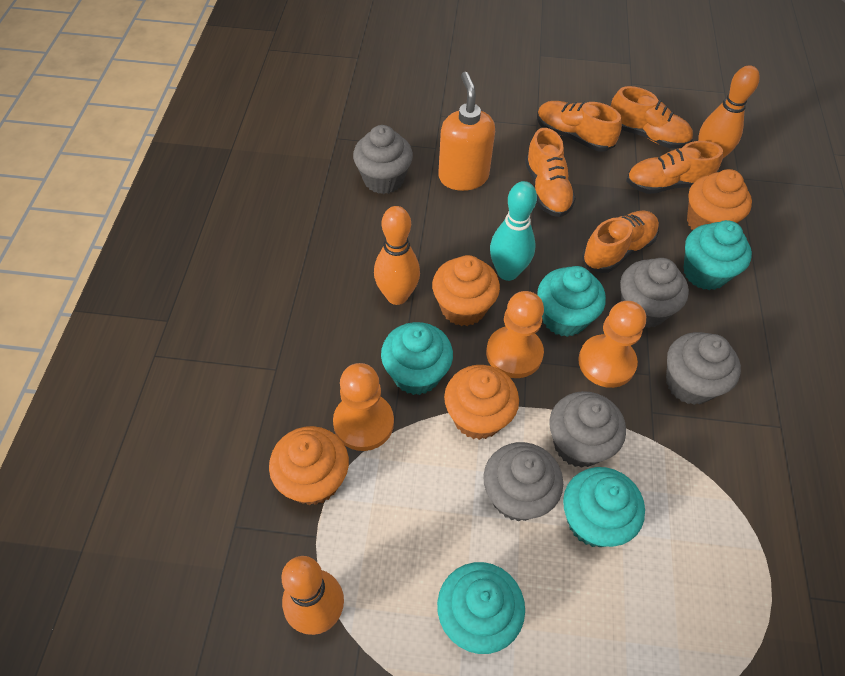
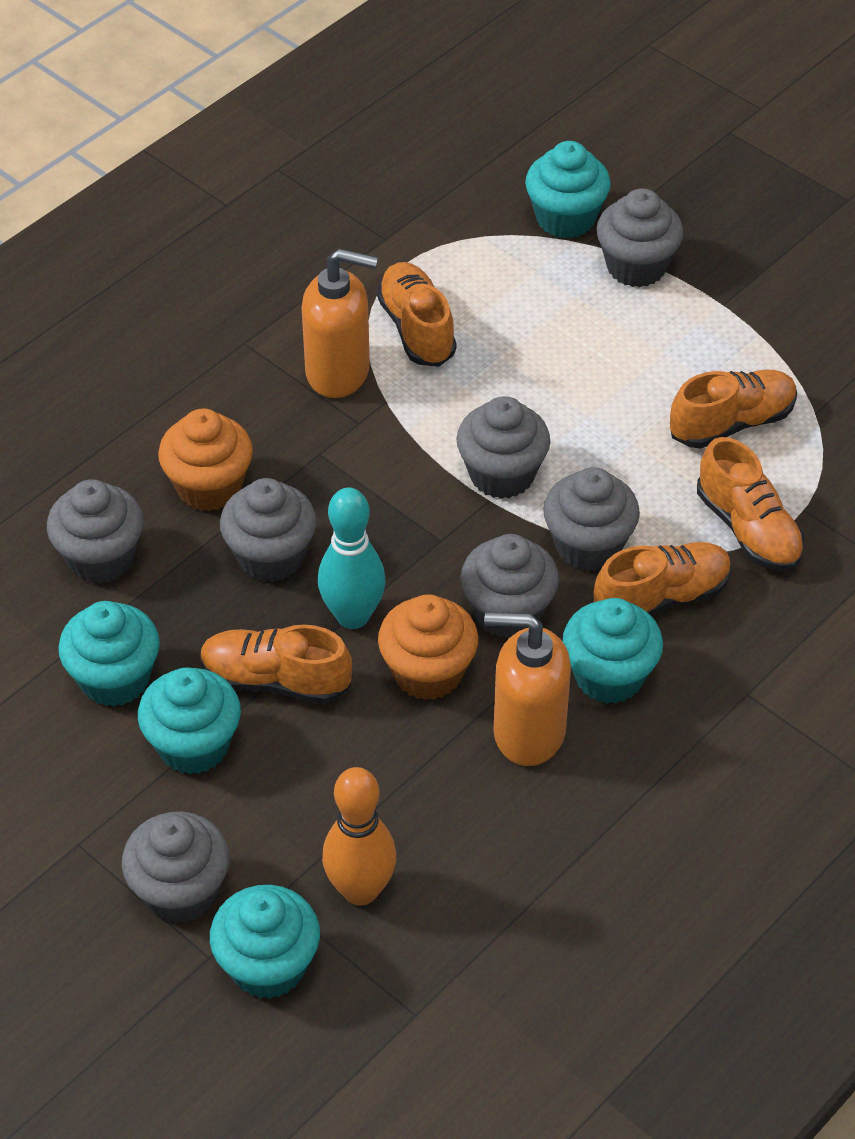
grey cupcake: 5 -> 7
orange bowling pin: 3 -> 1
orange cupcake: 4 -> 2
orange pawn: 3 -> 0
orange soap dispenser: 1 -> 2

